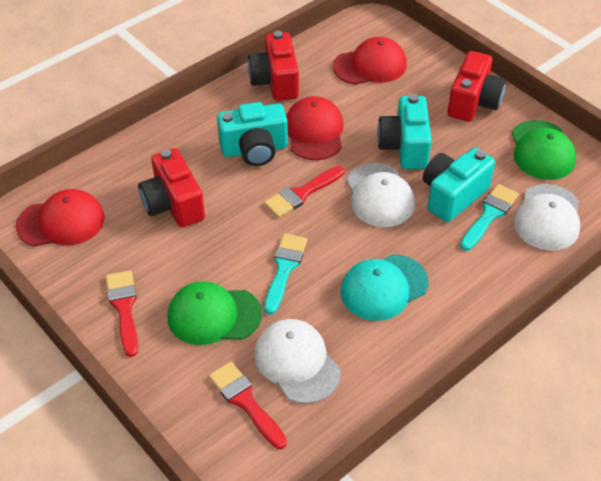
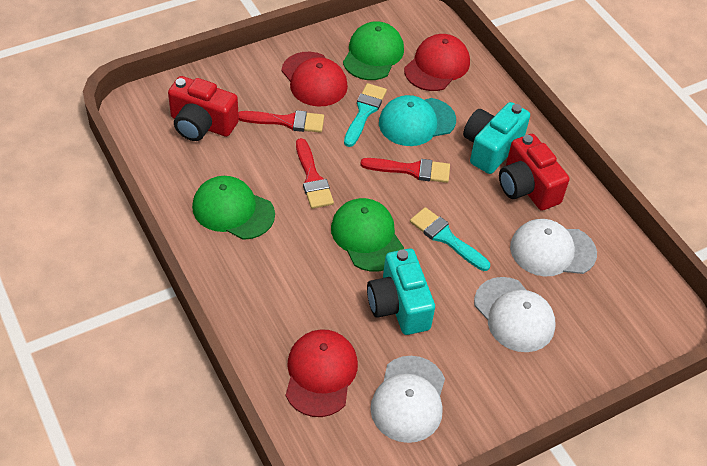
green cap: 2 -> 3
red camera: 3 -> 2
turquoise camera: 3 -> 2

